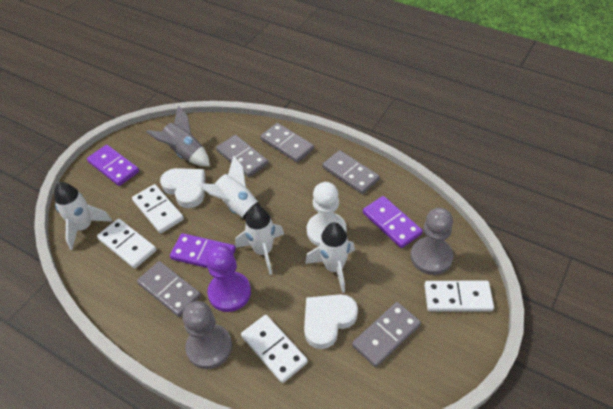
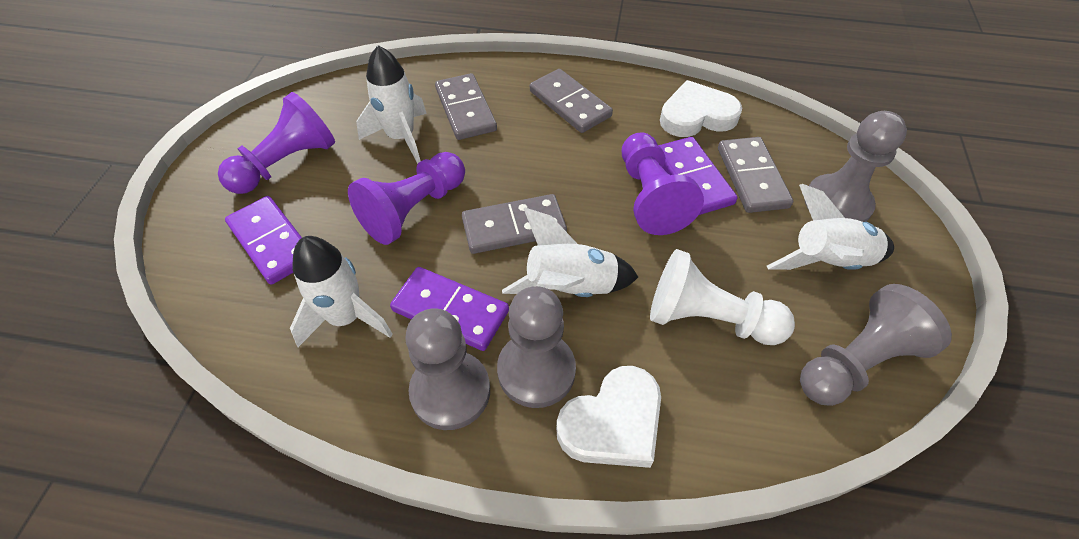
grey domino: 5 -> 4
grey pawn: 2 -> 4
grey rocket: 1 -> 0
purple pawn: 1 -> 3
white domino: 4 -> 0

